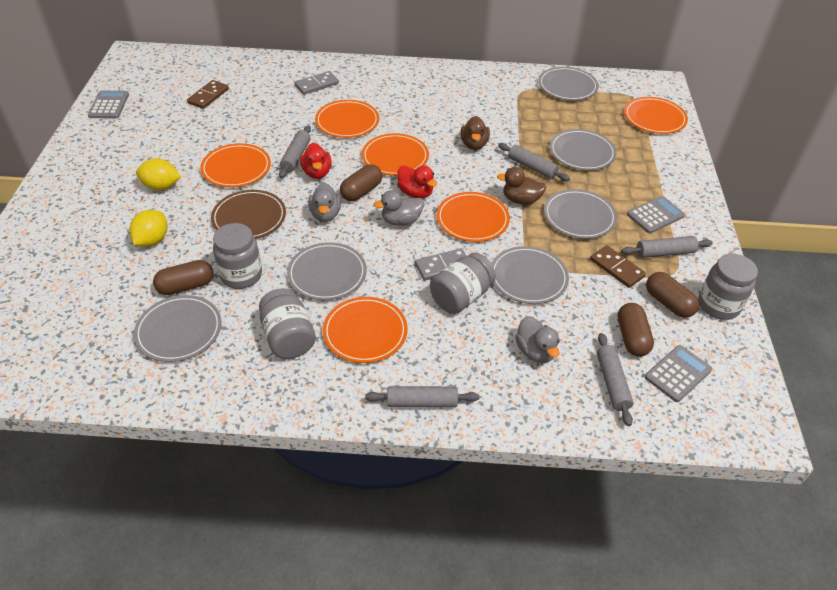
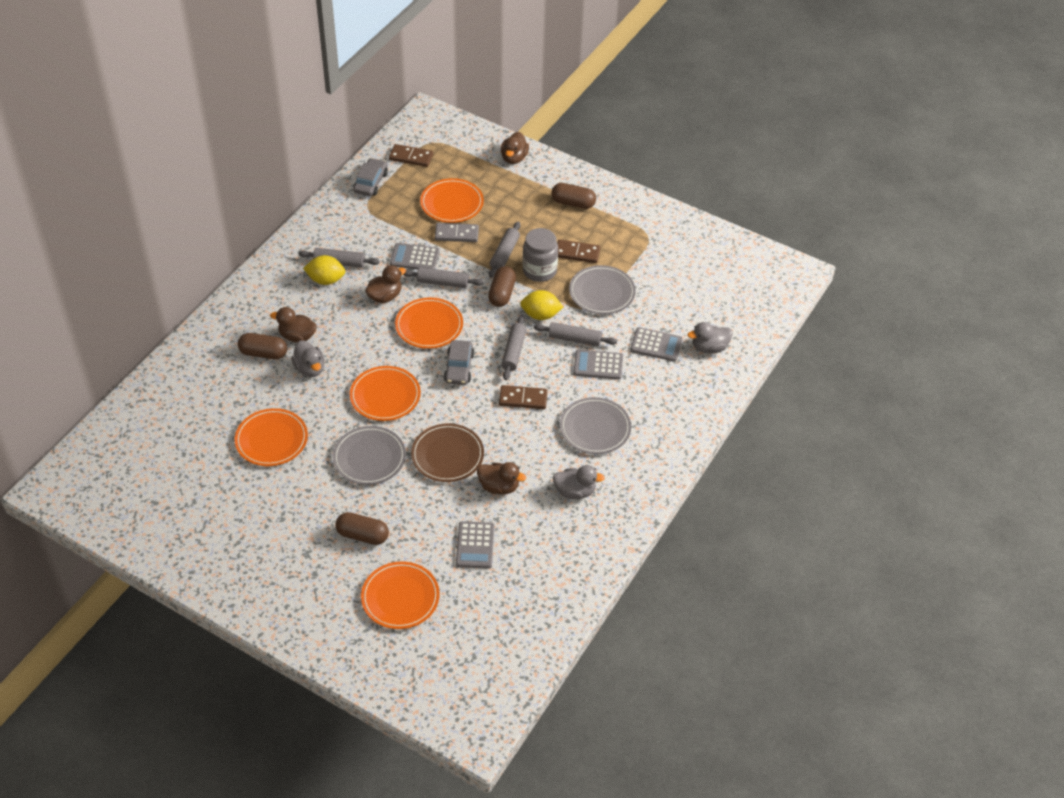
brown domino: 2 -> 3
brown duck: 2 -> 4
grey calculator: 3 -> 4
grey car: 0 -> 2
grey domino: 2 -> 1
grey jar: 4 -> 1
grey plate: 6 -> 3
orange plate: 6 -> 5
red duck: 2 -> 0

